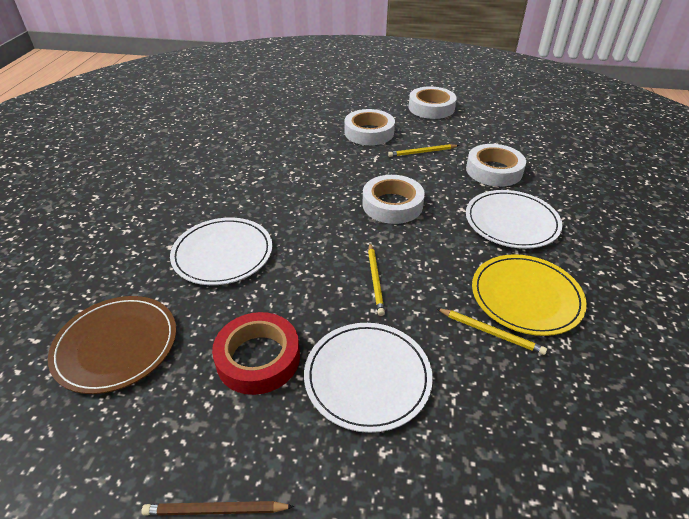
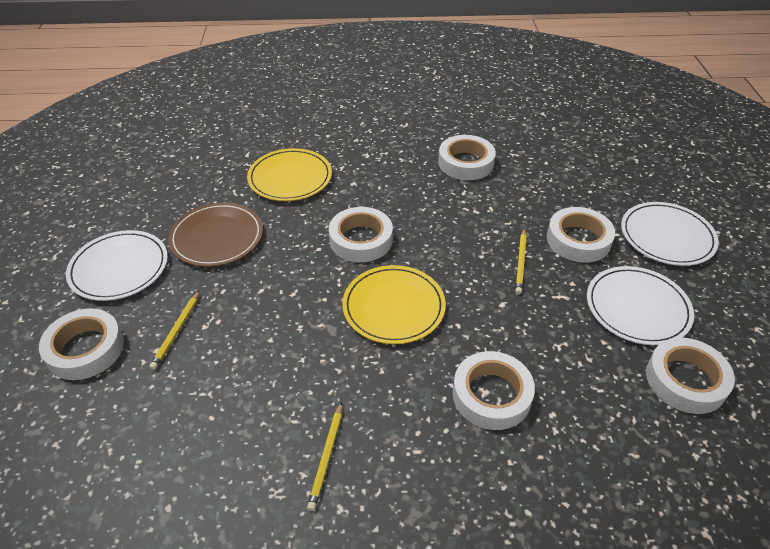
brown pencil: 1 -> 0
red tape: 1 -> 0
white tape: 4 -> 6
yellow plate: 1 -> 2

